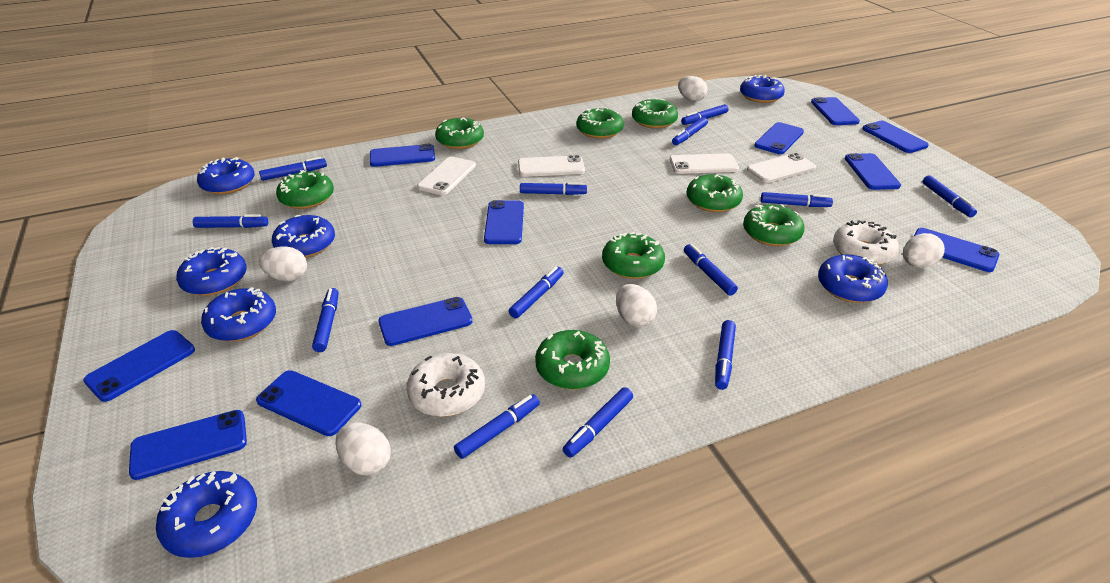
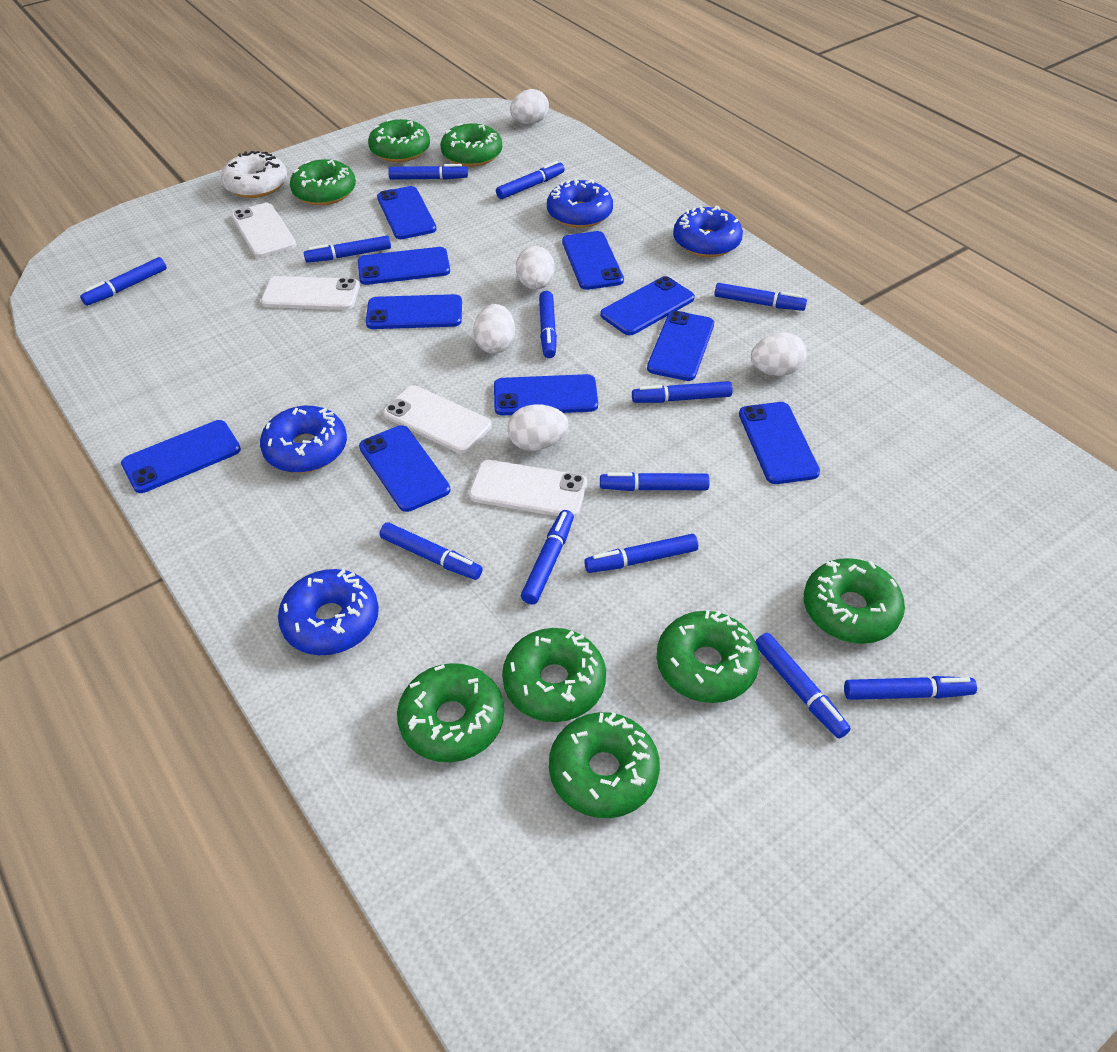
blue donut: 7 -> 4
blue phone: 11 -> 10
white donut: 2 -> 1

